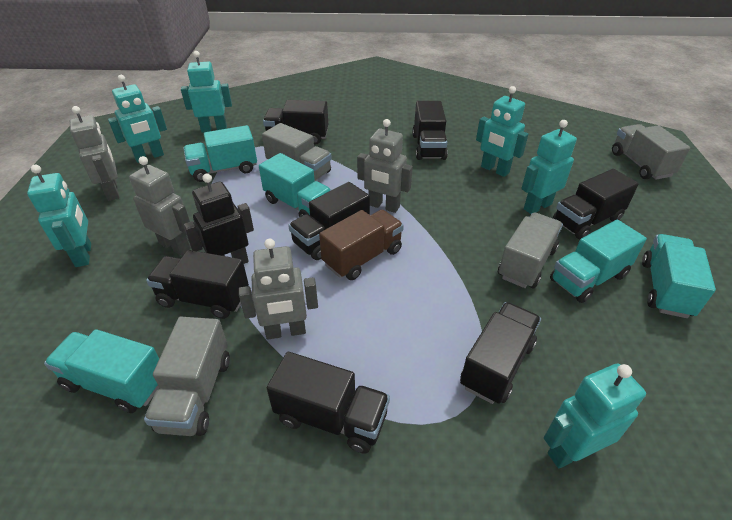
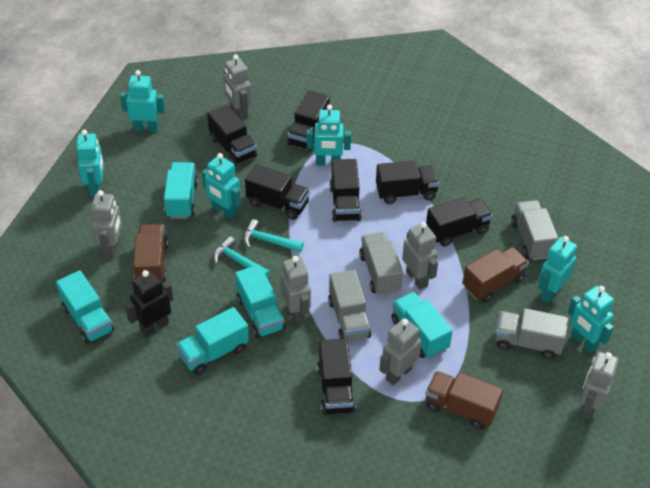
brown truck: 1 -> 3
grey robot: 4 -> 6
turquoise hammer: 0 -> 2

